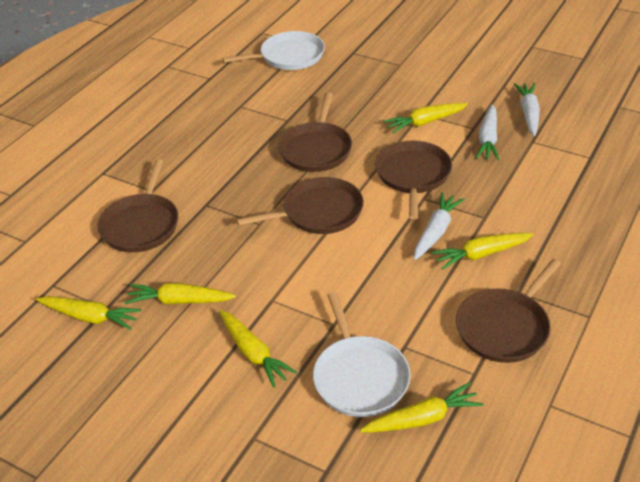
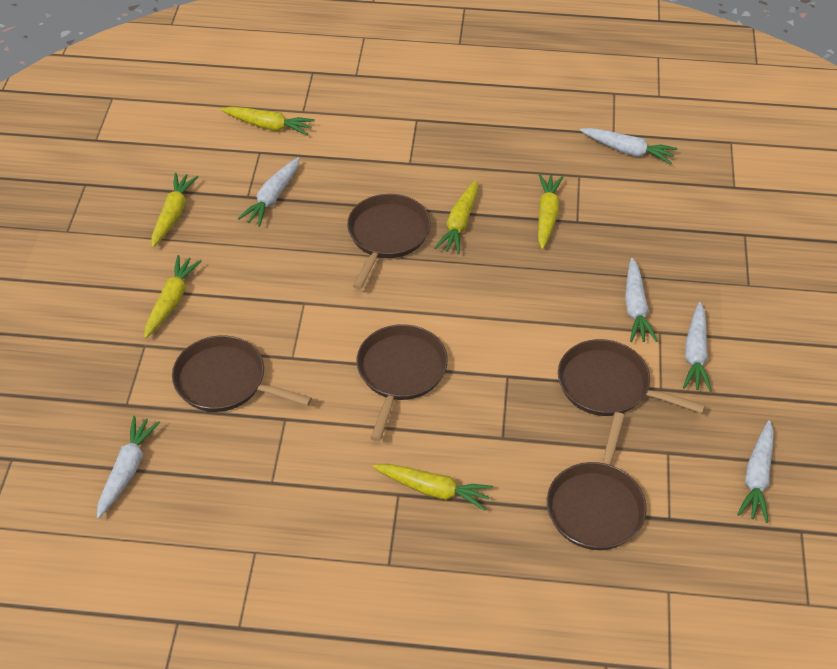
white carrot: 3 -> 6
white pan: 2 -> 0

